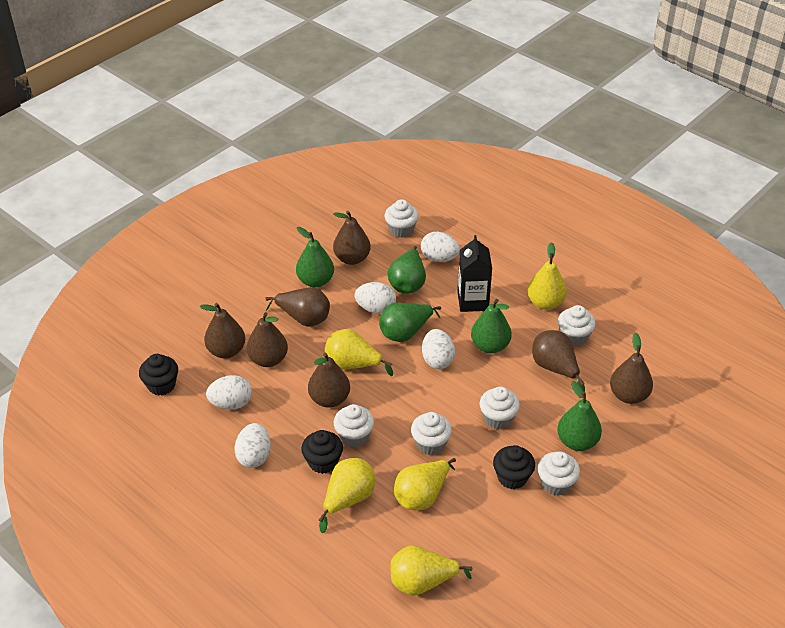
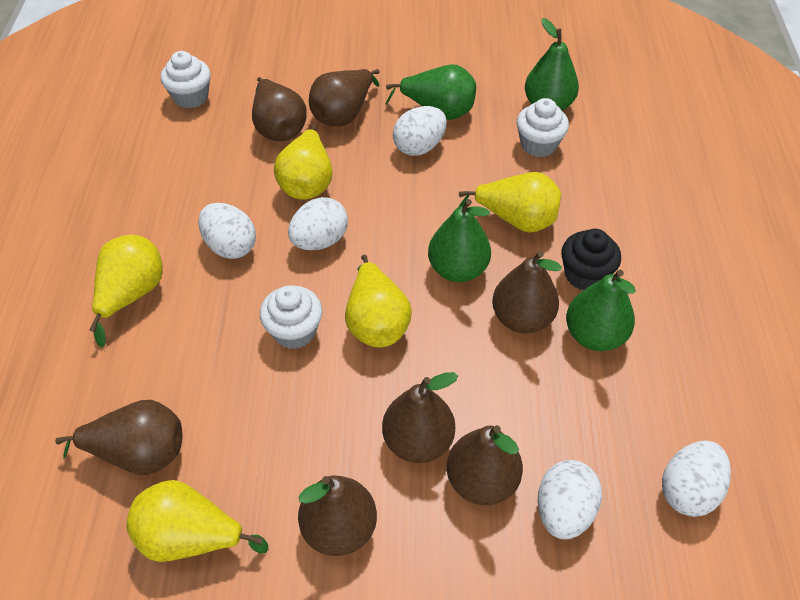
black carton: 1 -> 0
black cupcake: 3 -> 1
green pear: 5 -> 4
white cupcake: 6 -> 3

